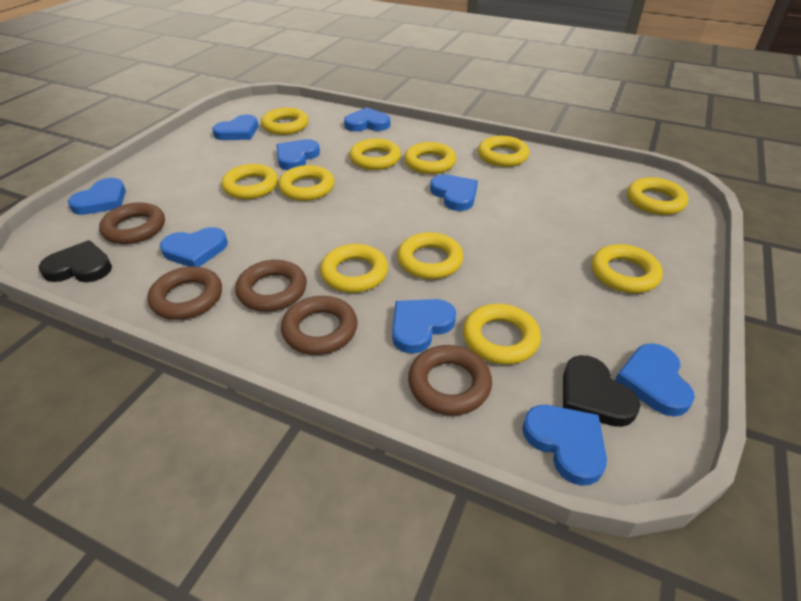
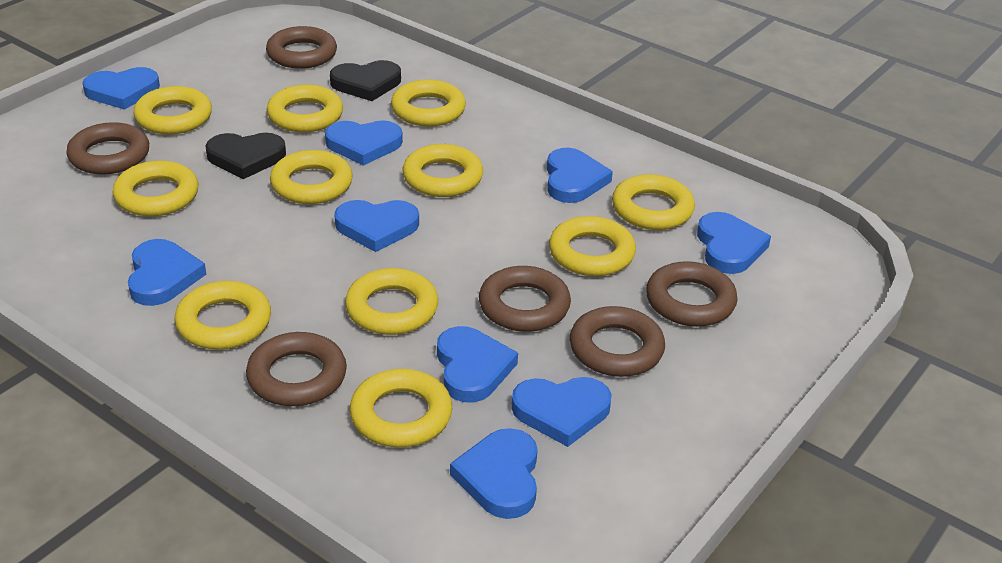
brown ring: 5 -> 6

